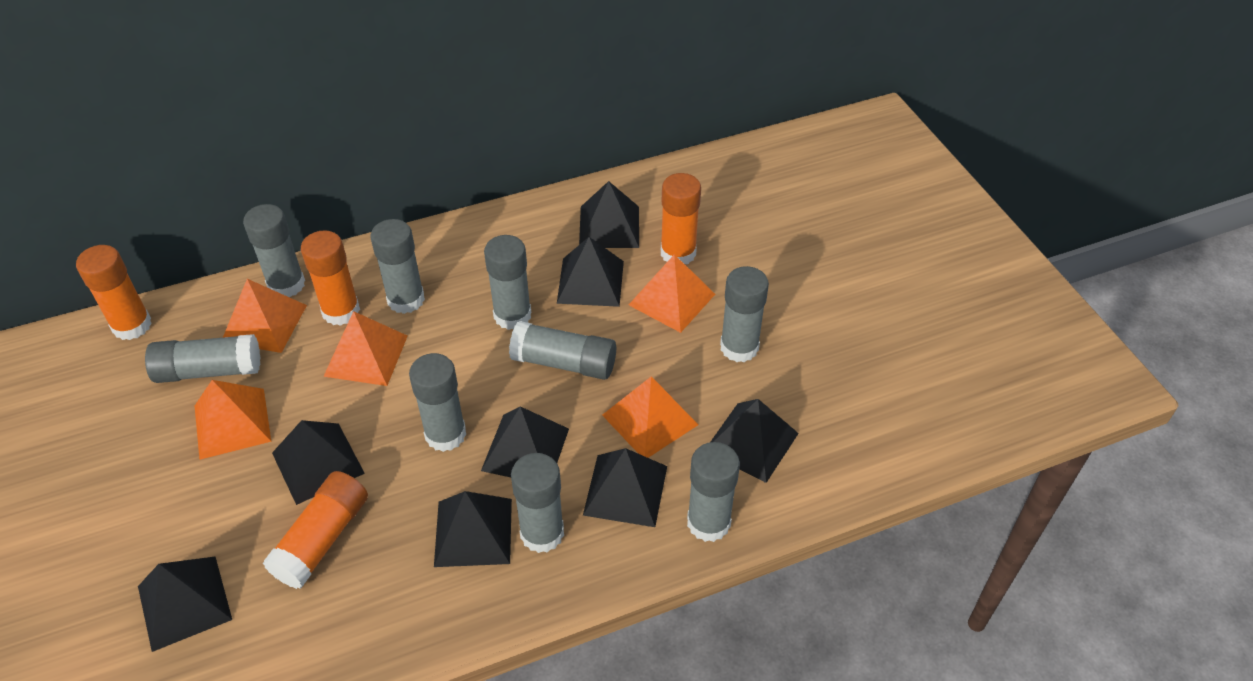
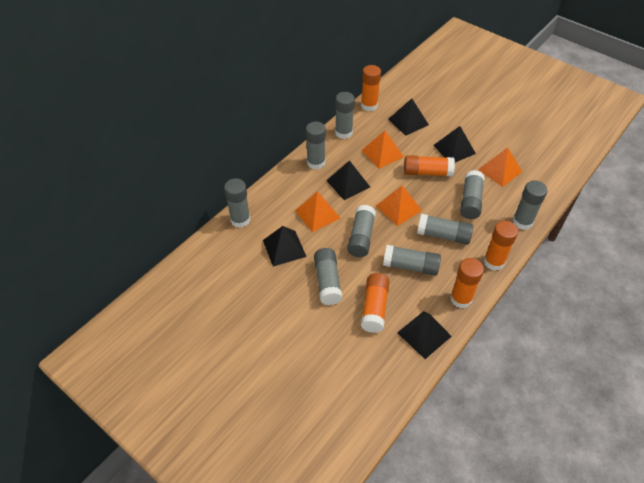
black pyramid: 8 -> 5
orange glue stick: 4 -> 5
orange pyramid: 5 -> 4

